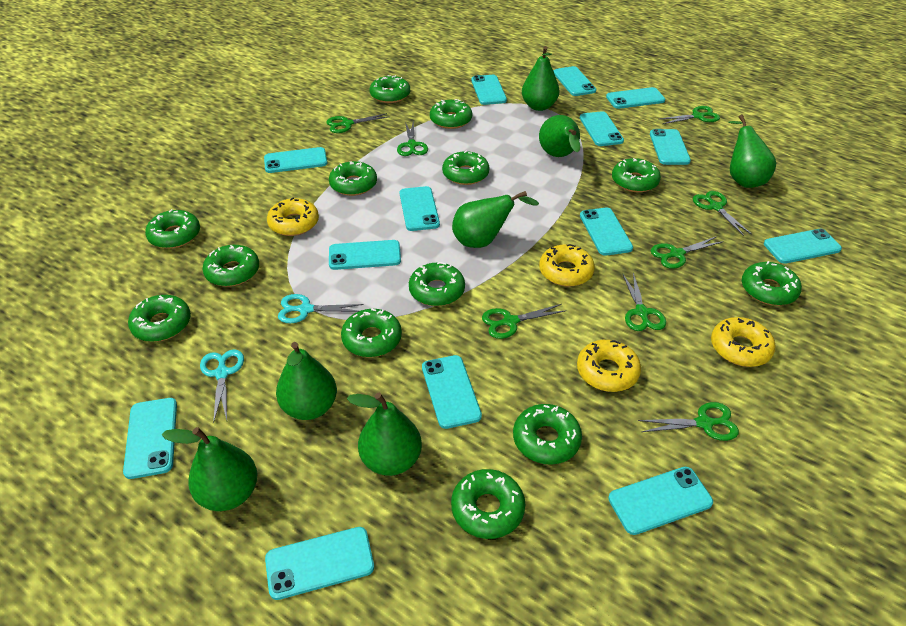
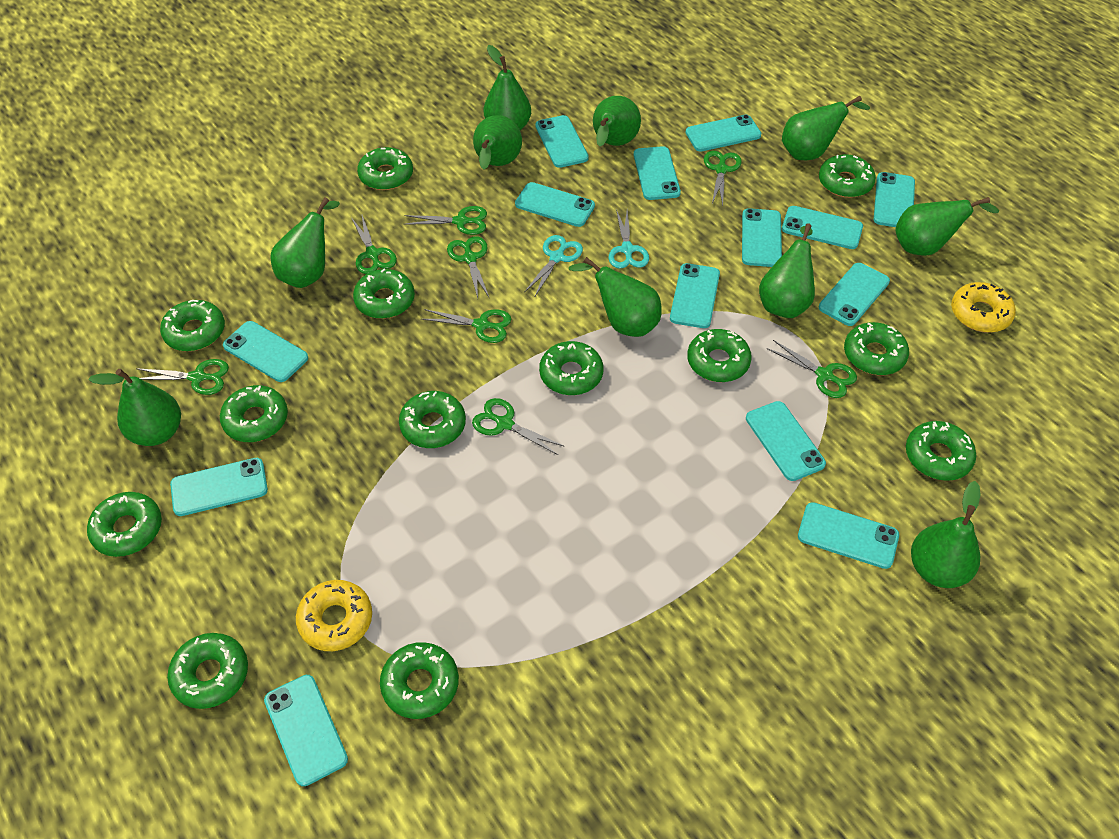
green pear: 7 -> 10
yellow donut: 4 -> 2

